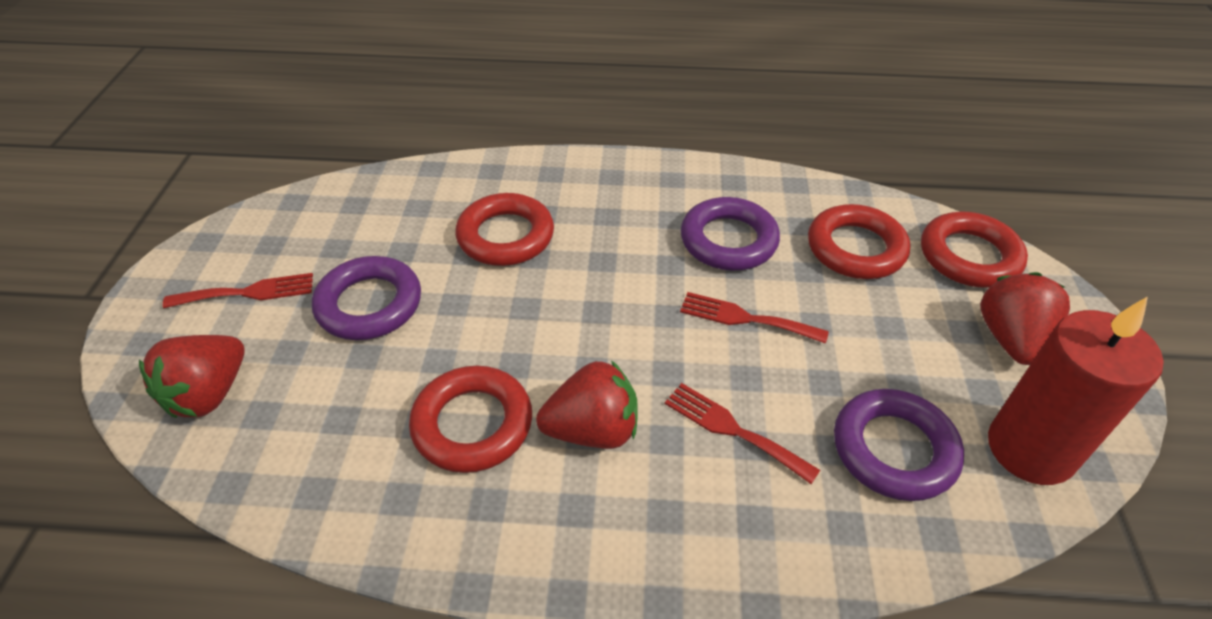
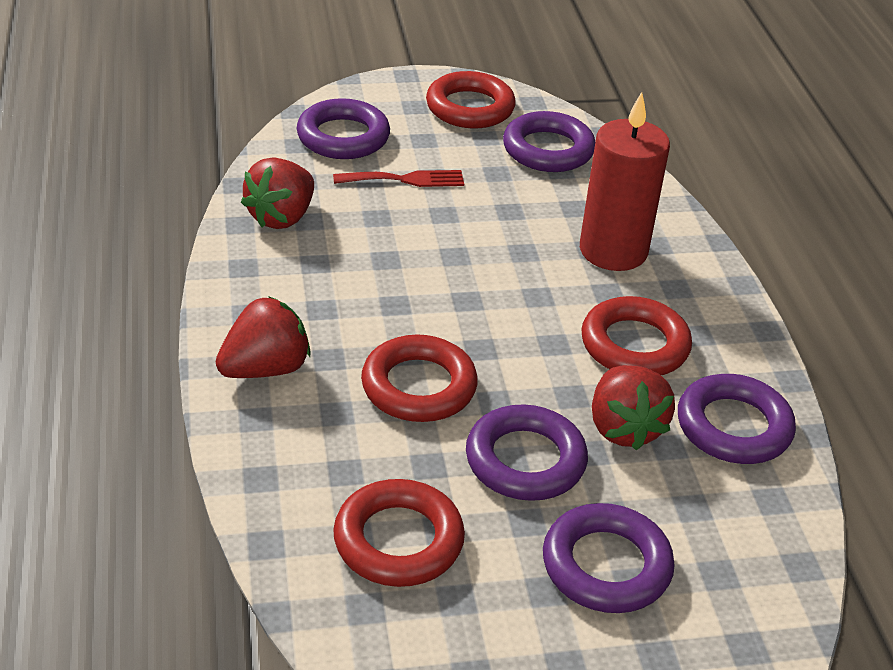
purple ring: 3 -> 5
red fork: 3 -> 1

